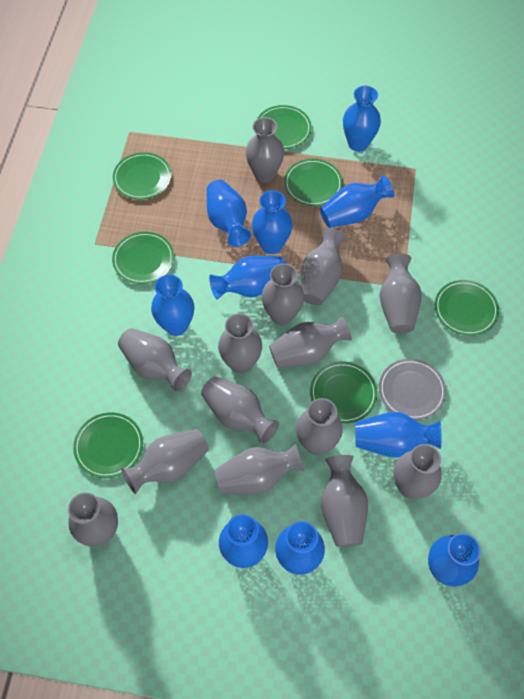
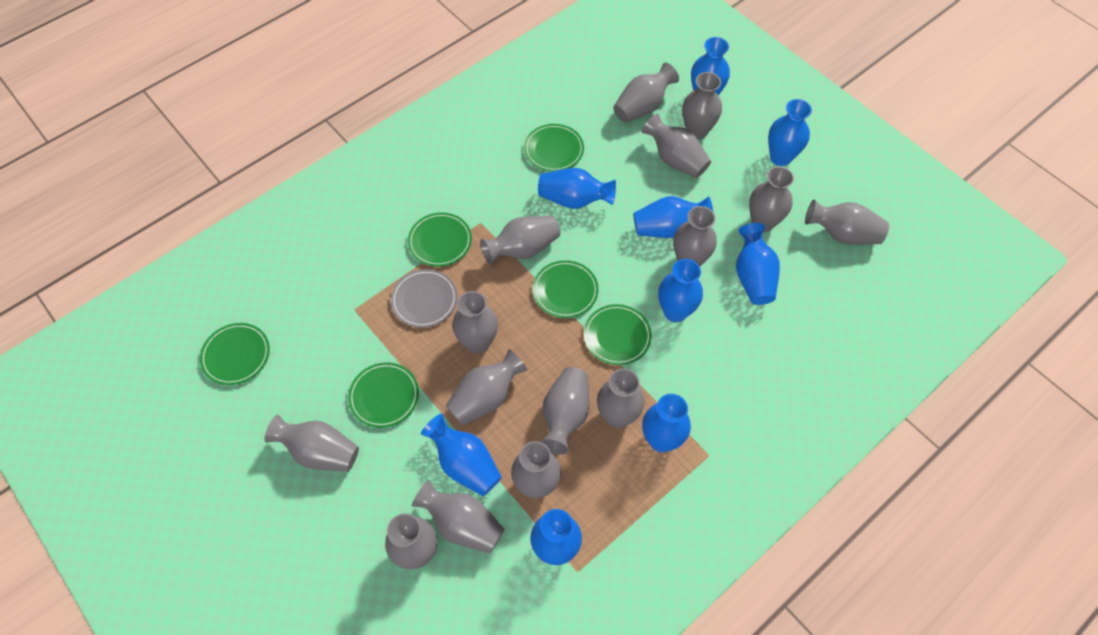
blue vase: 10 -> 9
green plate: 7 -> 6
grey vase: 14 -> 15

